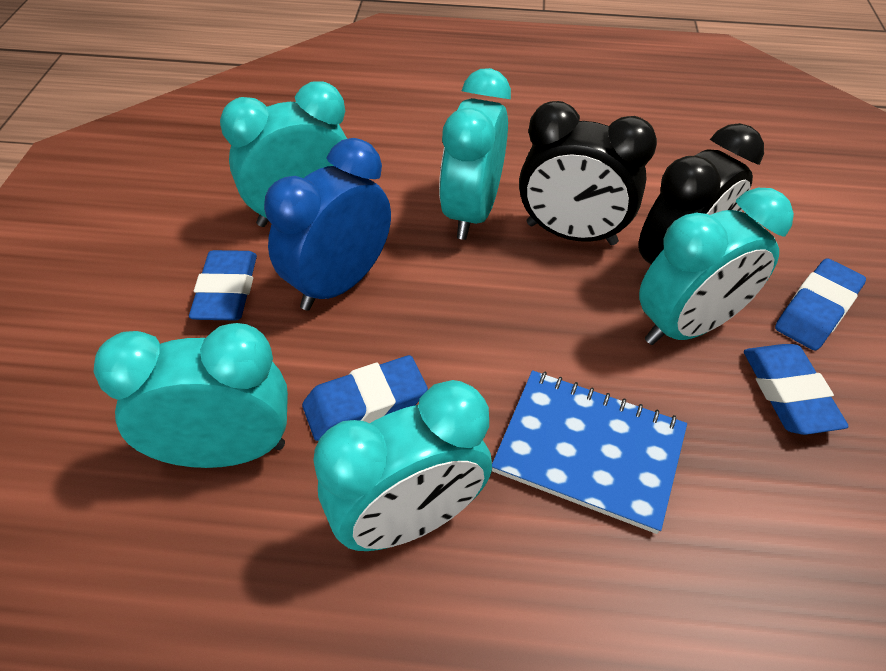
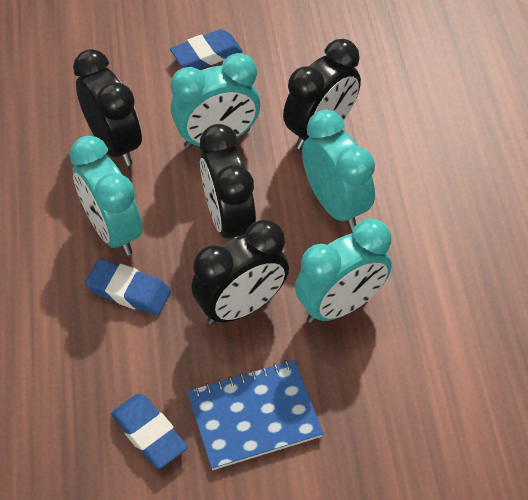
black clock: 2 -> 4
blue clock: 1 -> 0
blue eraser: 4 -> 3
turquoise clock: 5 -> 4

